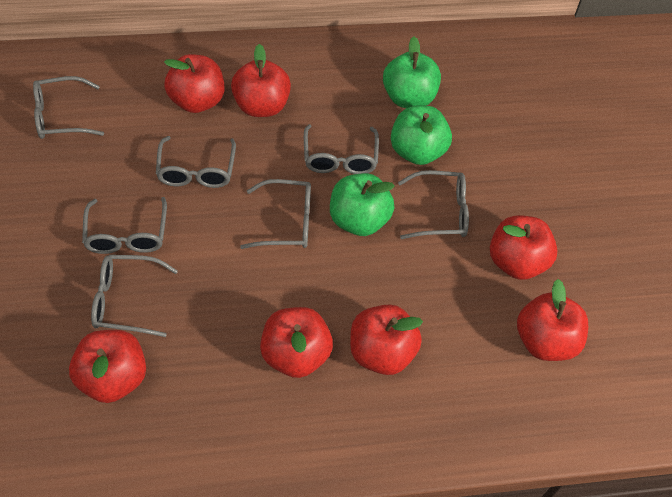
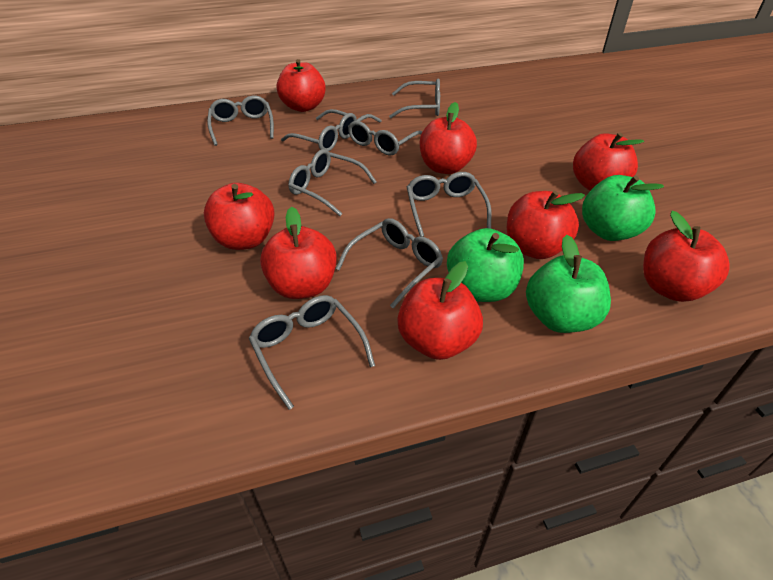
grey glasses: 7 -> 8
red apple: 7 -> 8

